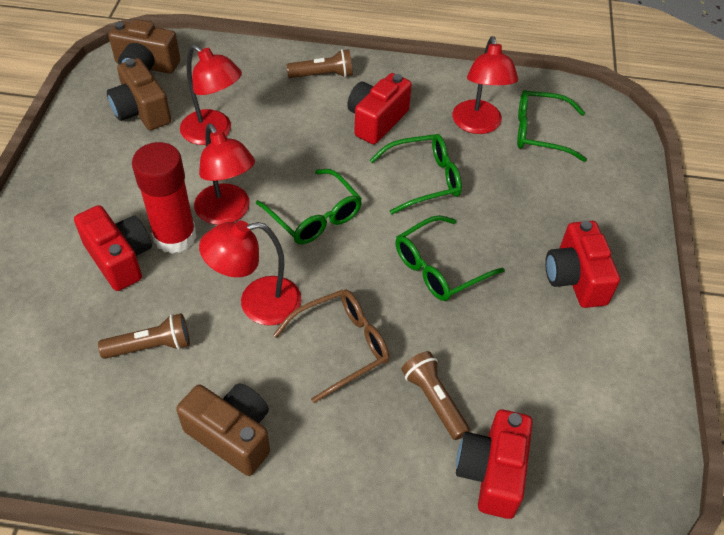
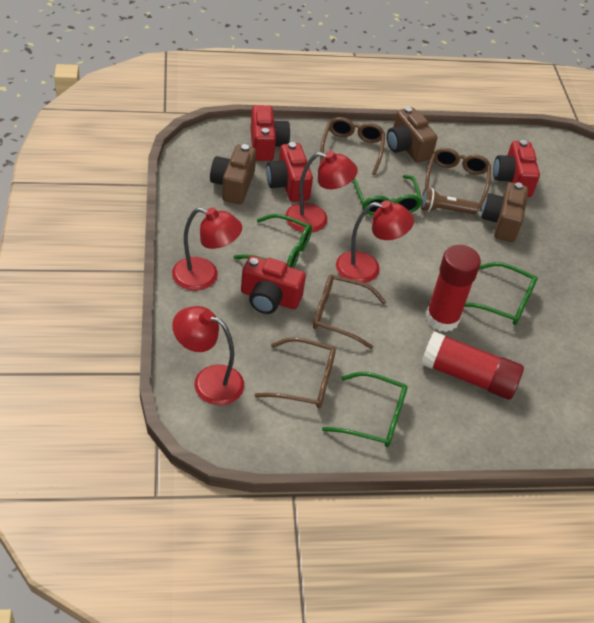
brown flashlight: 3 -> 1
brown glasses: 1 -> 4
red glue stick: 1 -> 2

